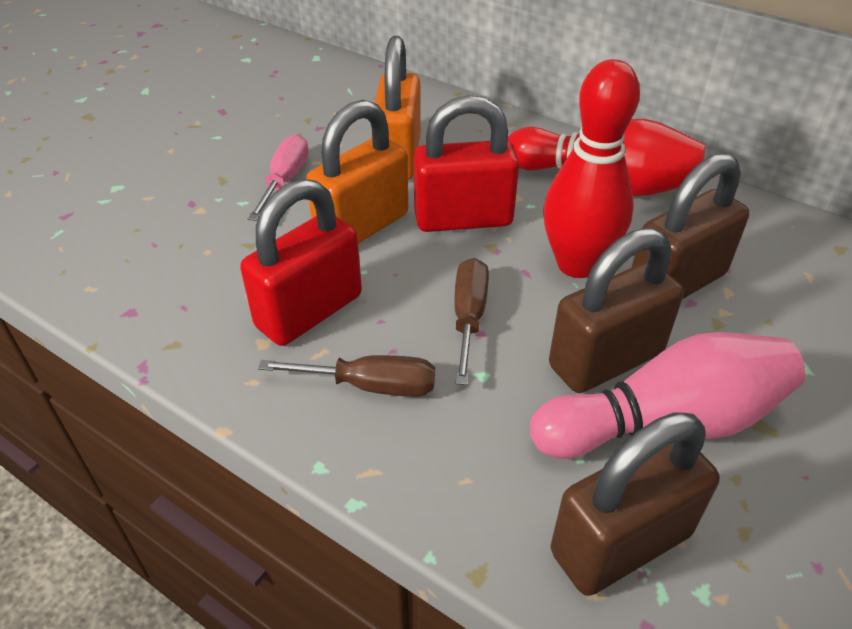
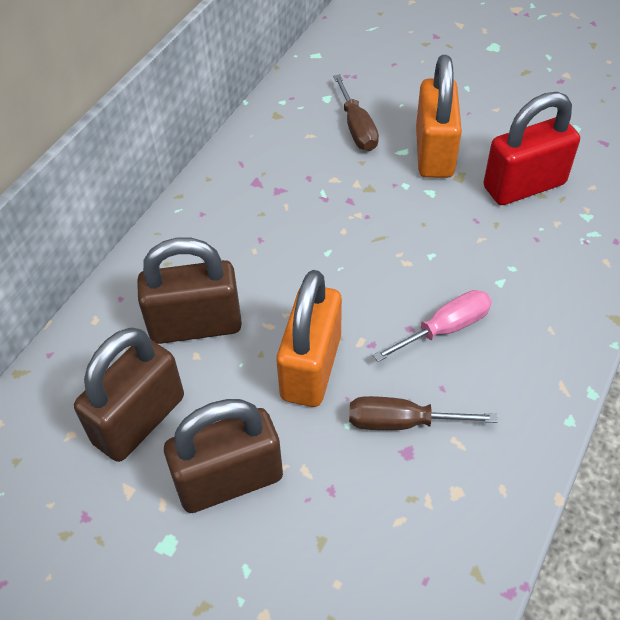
pink bowling pin: 1 -> 0
red bowling pin: 2 -> 0
red padlock: 2 -> 1

